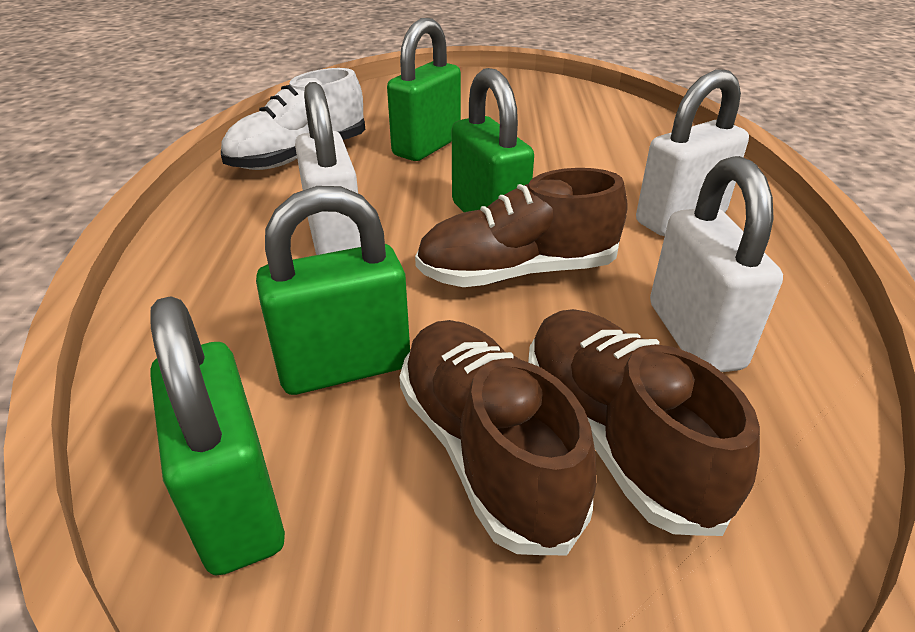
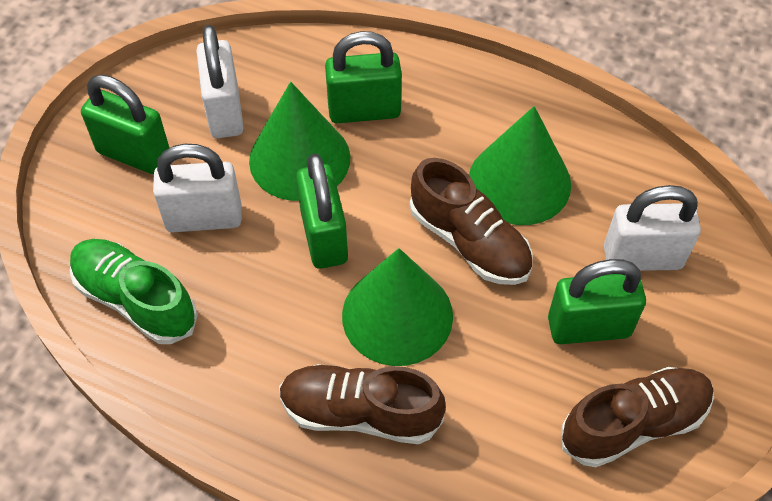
green cone: 0 -> 3
green shoe: 0 -> 1
white shoe: 1 -> 0

